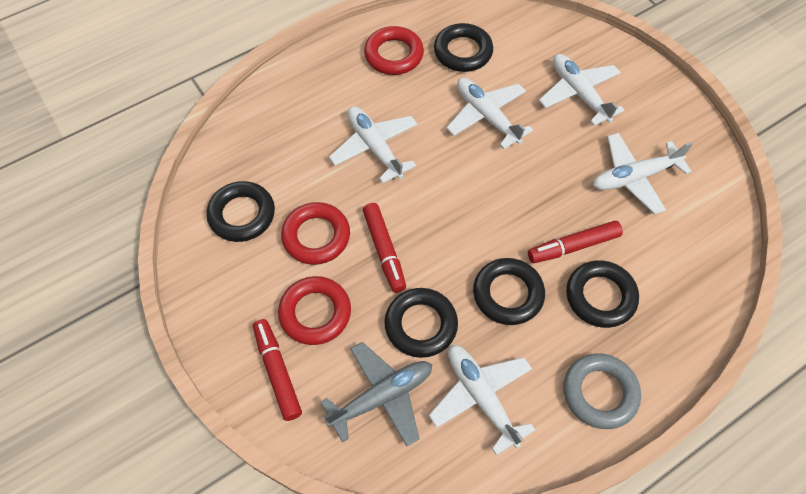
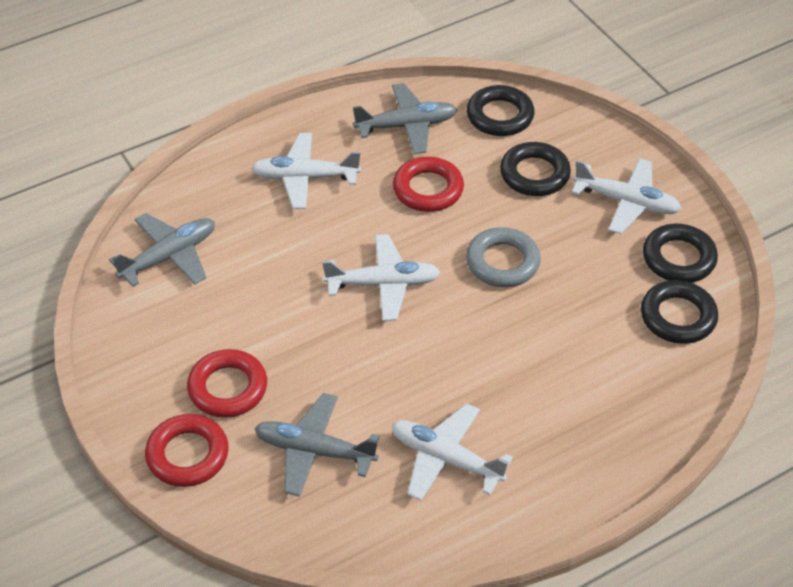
black ring: 5 -> 4
grey plane: 1 -> 3
red marker: 3 -> 0
white plane: 5 -> 4

